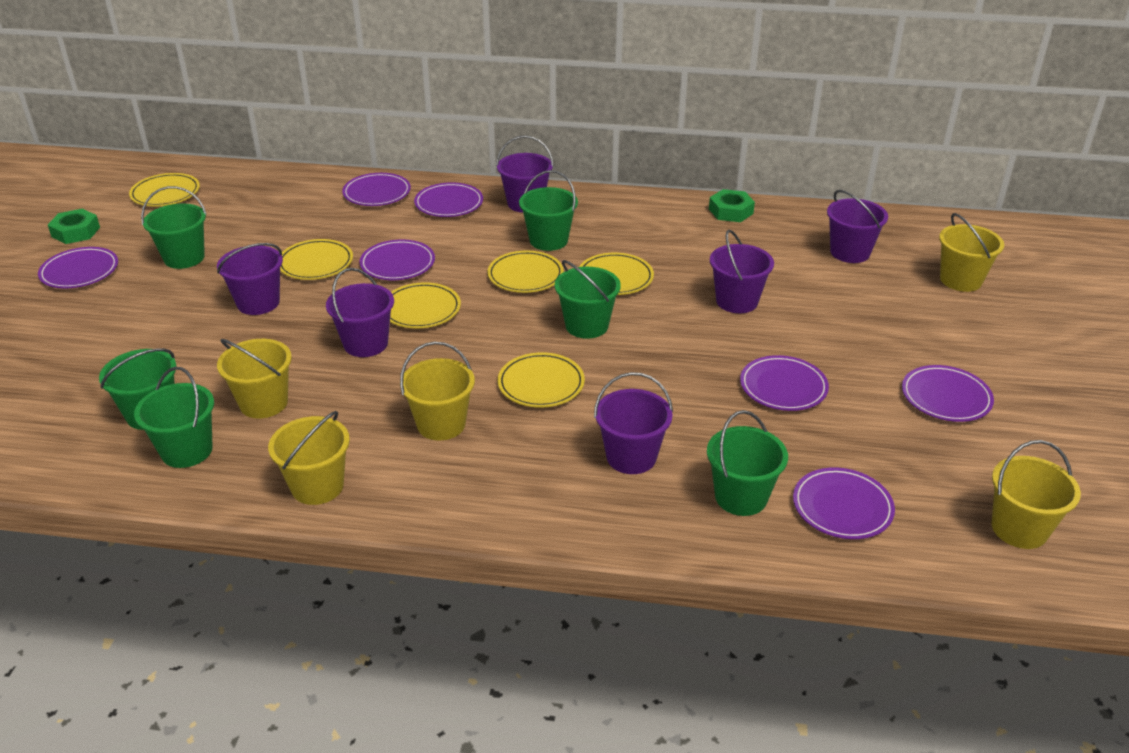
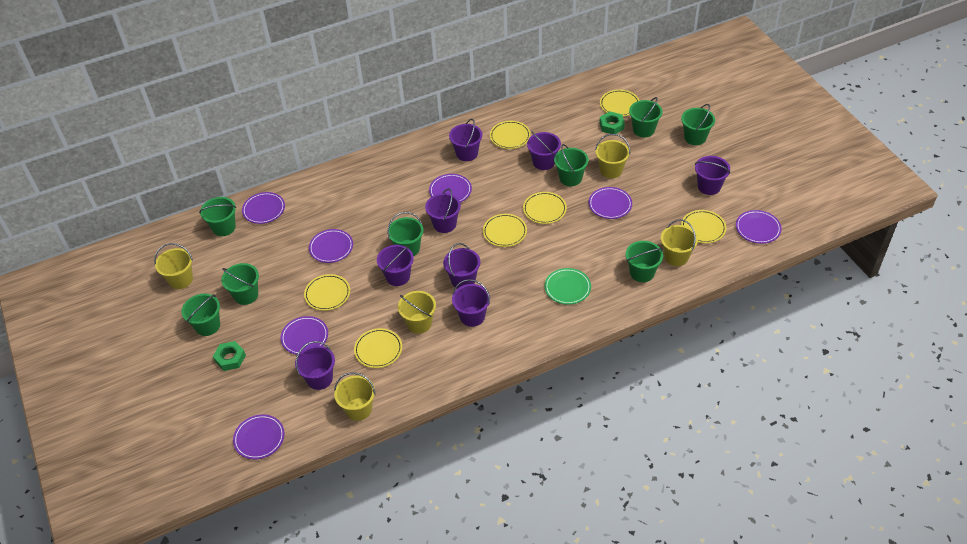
green bucket: 6 -> 8
green plate: 0 -> 1
purple bucket: 6 -> 8
yellow plate: 6 -> 7

